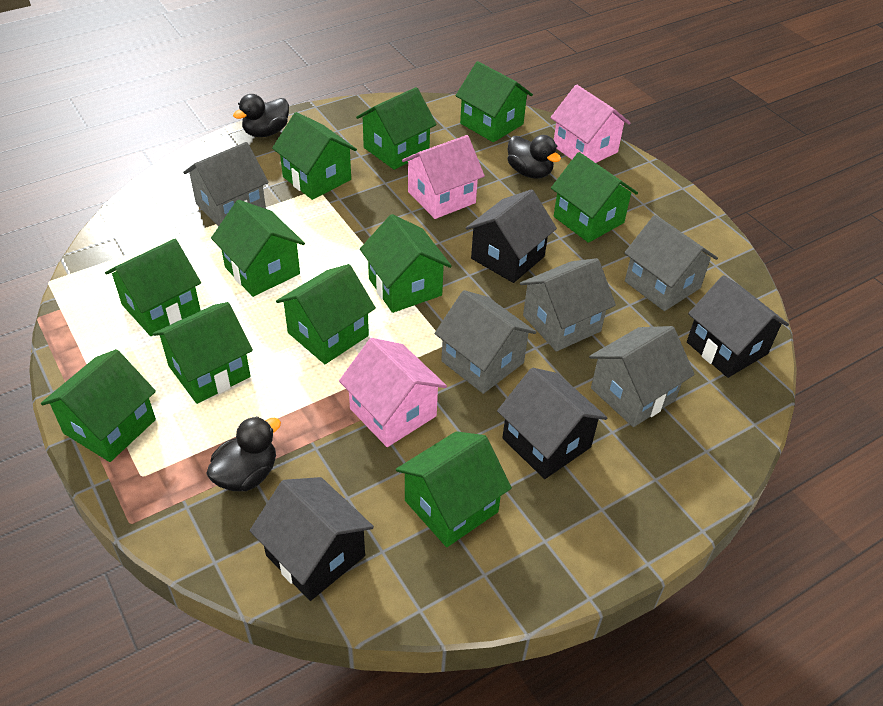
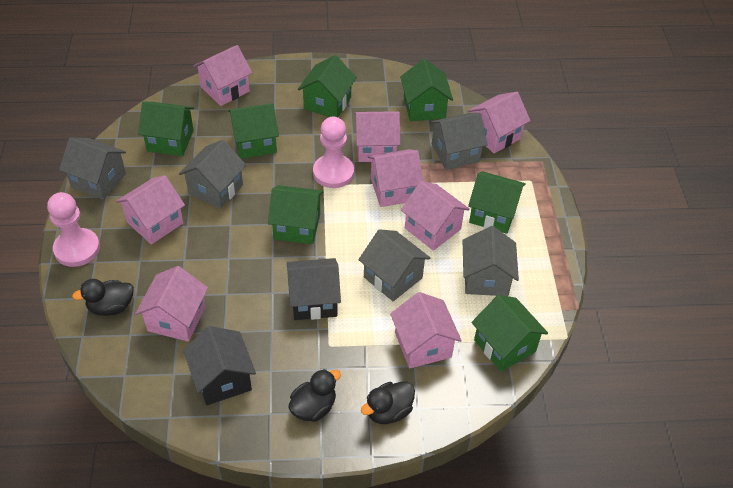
black house: 4 -> 2
green house: 11 -> 7
pink house: 3 -> 8
pink pawn: 0 -> 2

